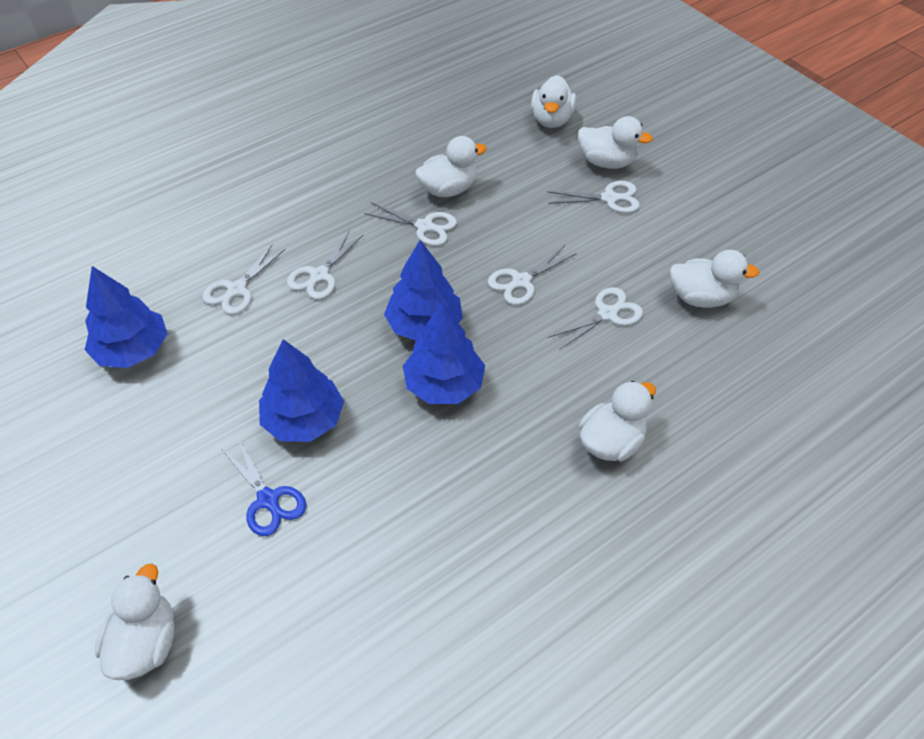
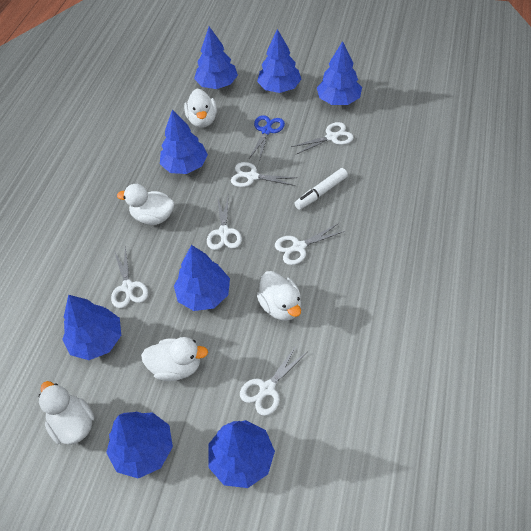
blue tree: 4 -> 8
white duck: 6 -> 5
white marker: 0 -> 1

